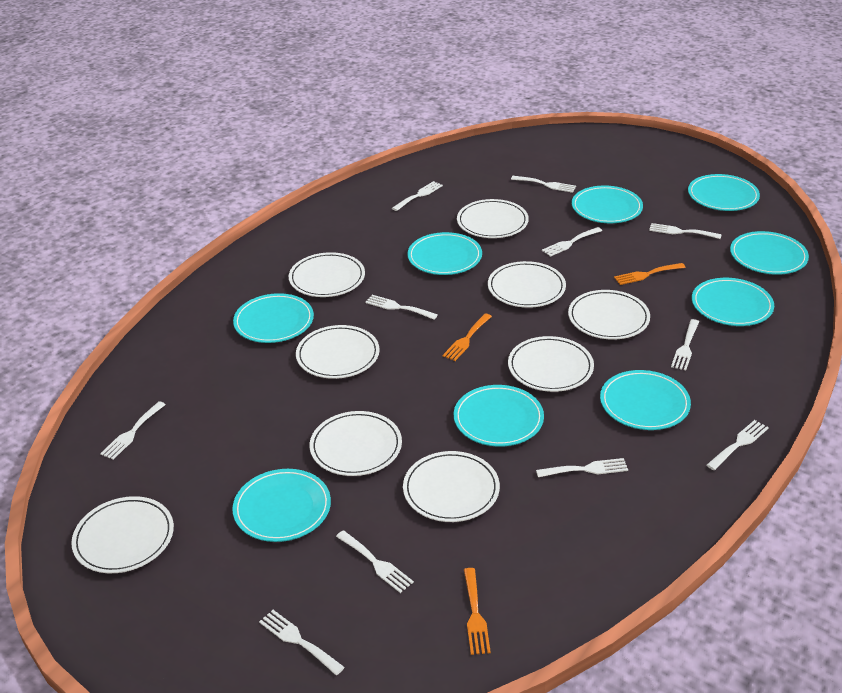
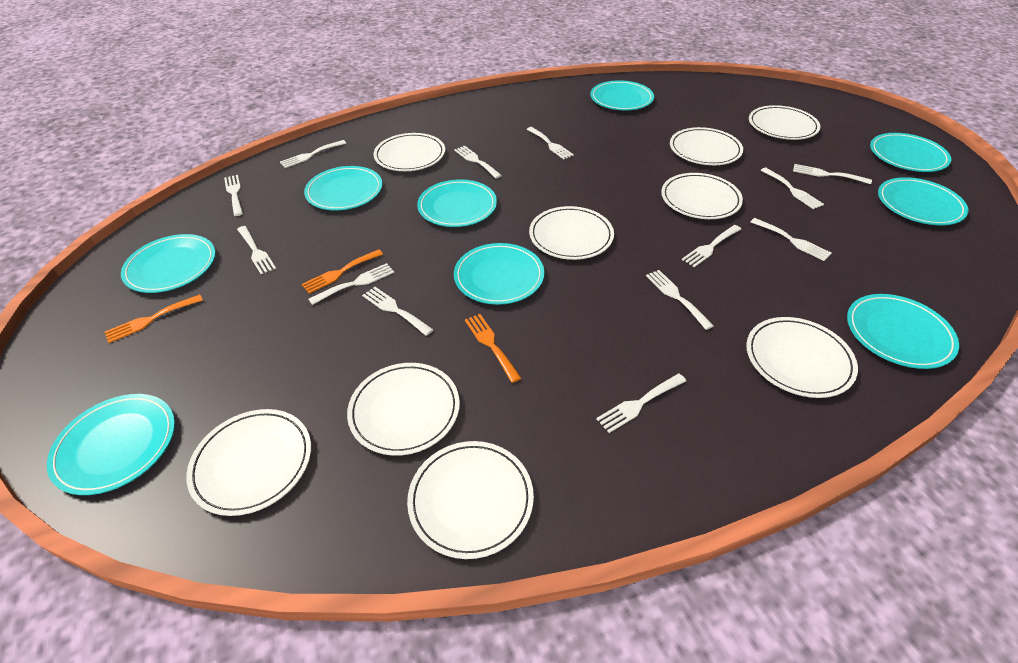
white fork: 11 -> 13

